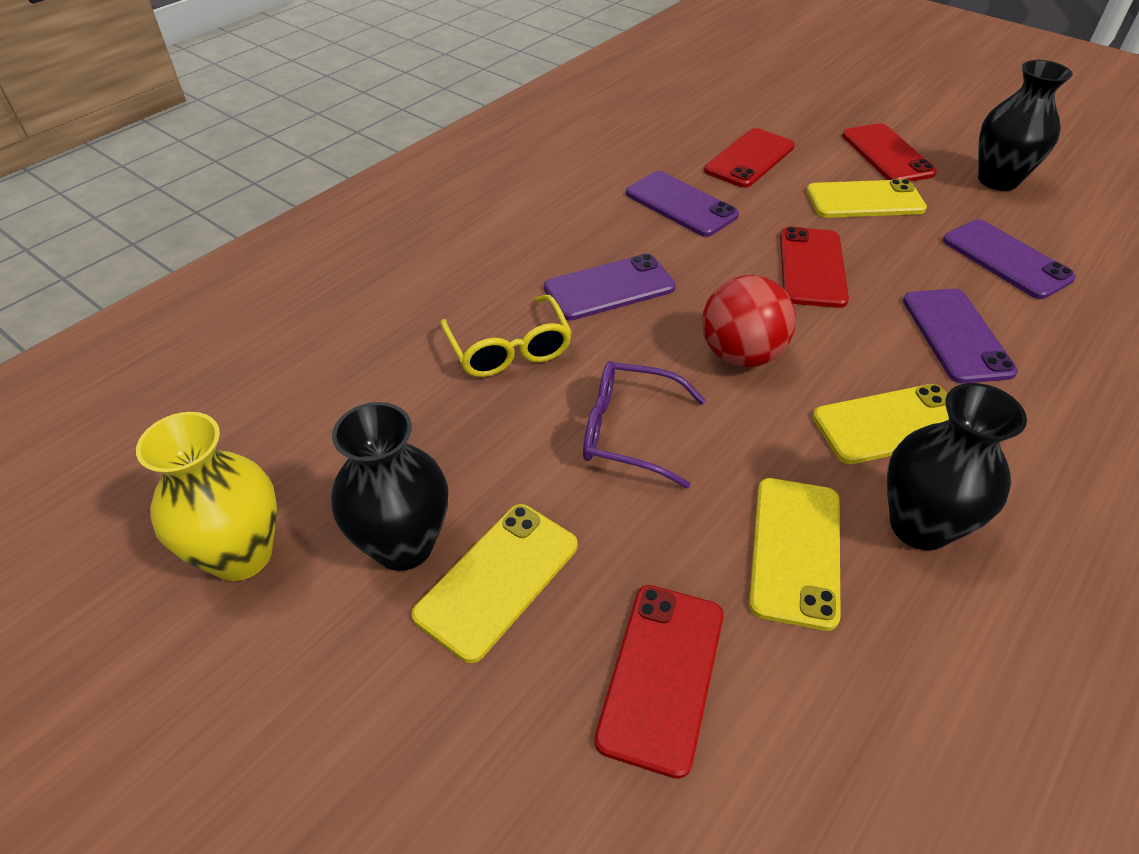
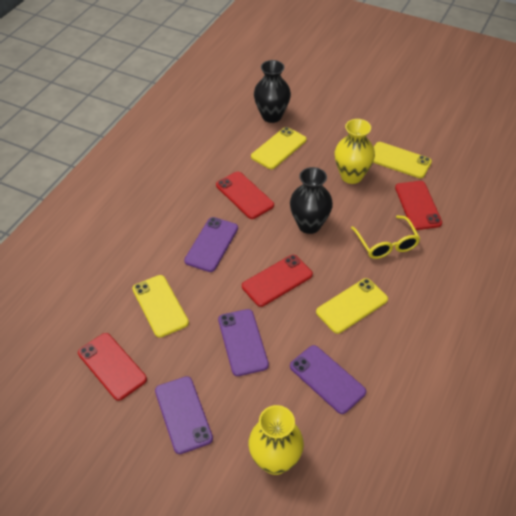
black vase: 3 -> 2
purple glasses: 1 -> 0
red ball: 1 -> 0
yellow vase: 1 -> 2

